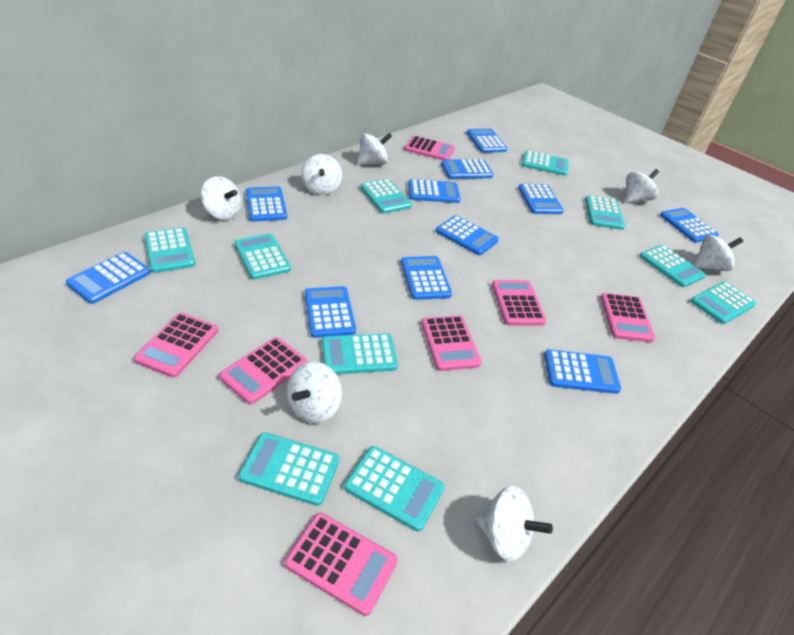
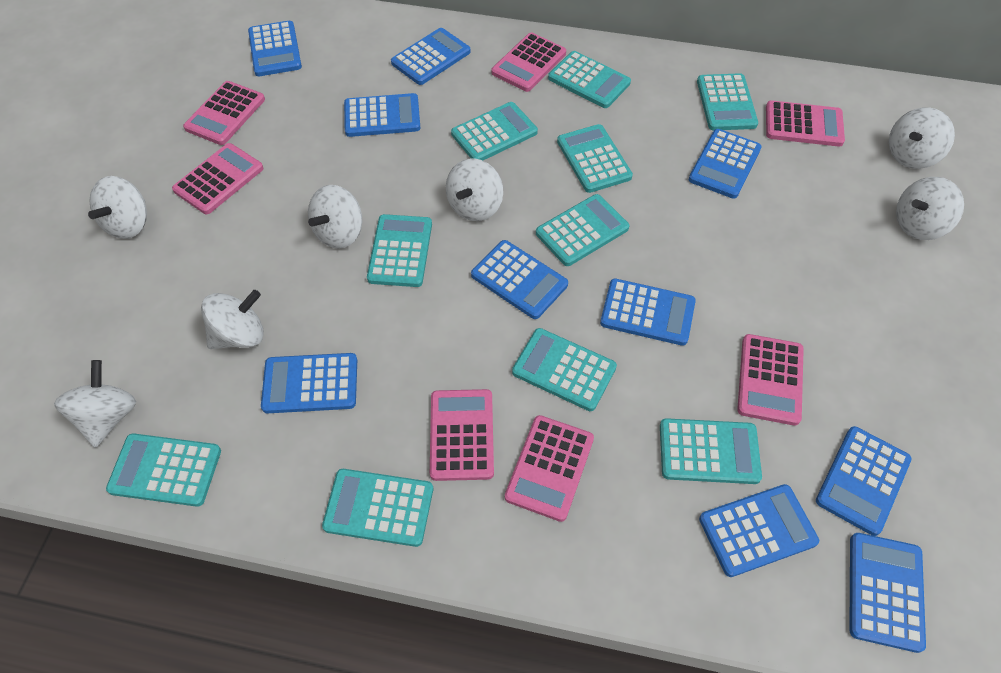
blue calculator: 11 -> 10

